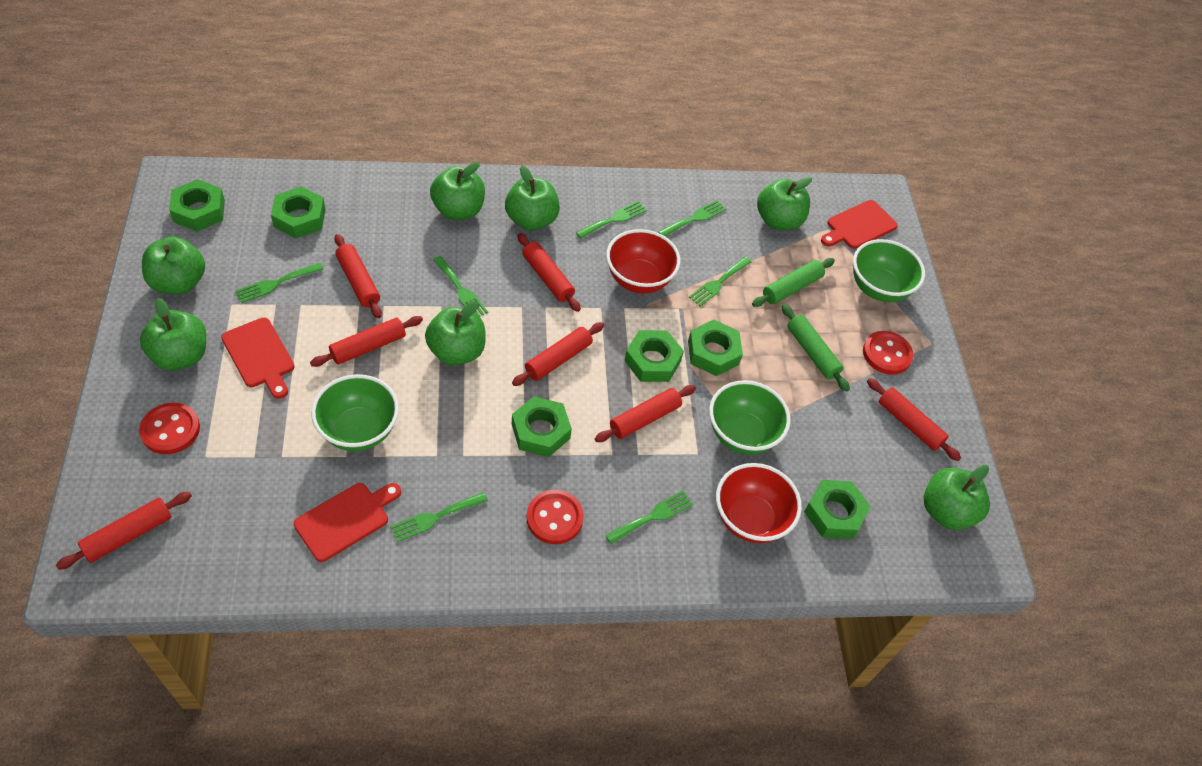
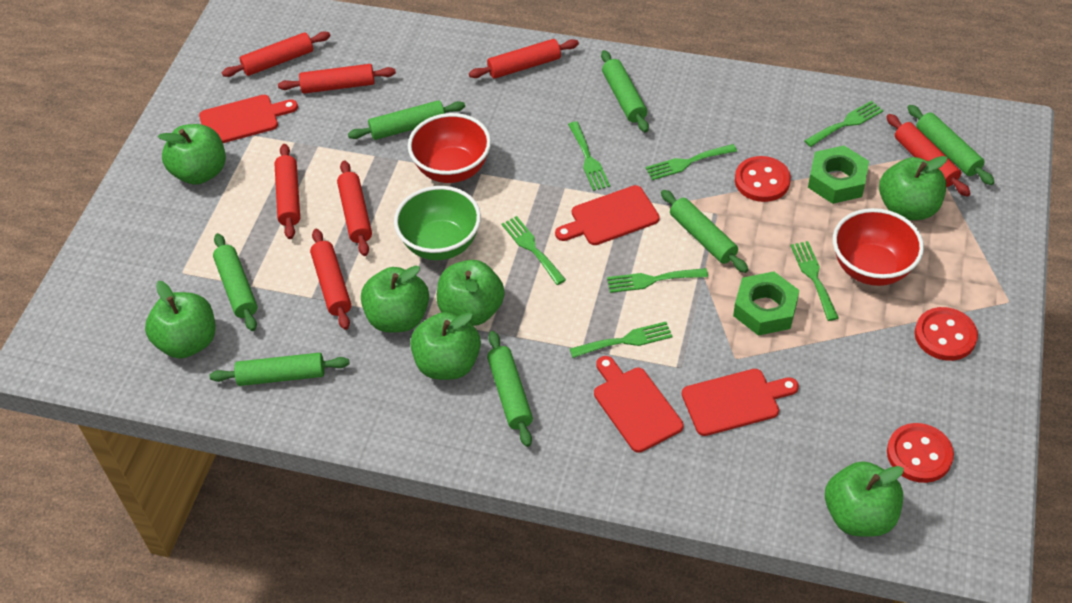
green bowl: 3 -> 1
green nut: 6 -> 2
green rolling pin: 2 -> 7
red cutting board: 3 -> 4

